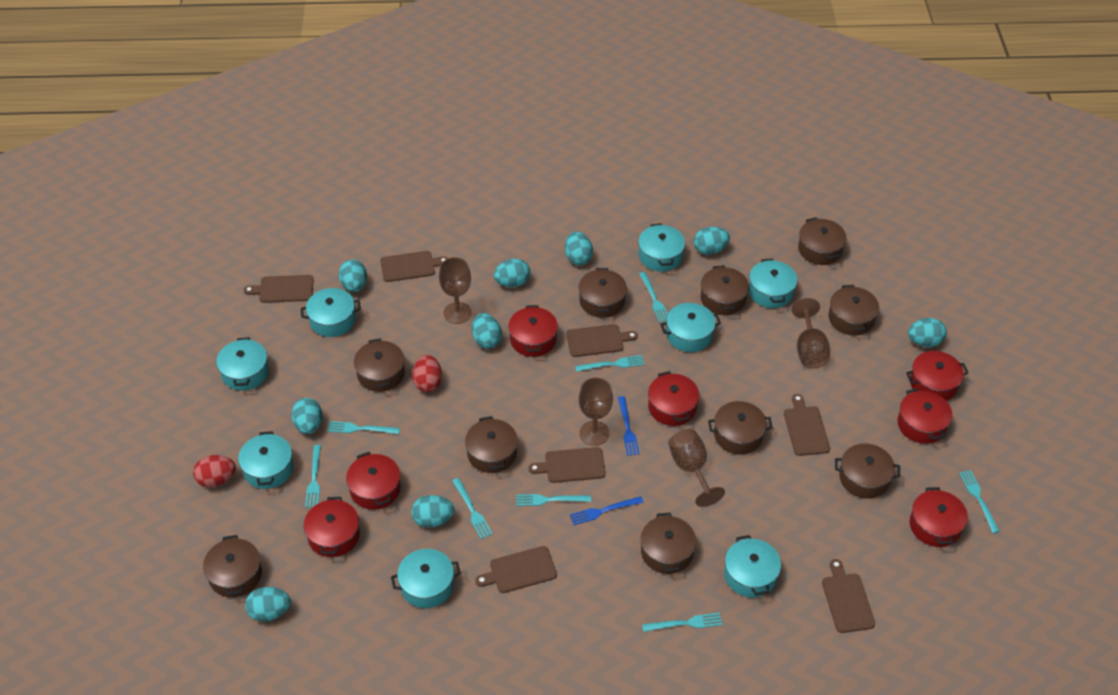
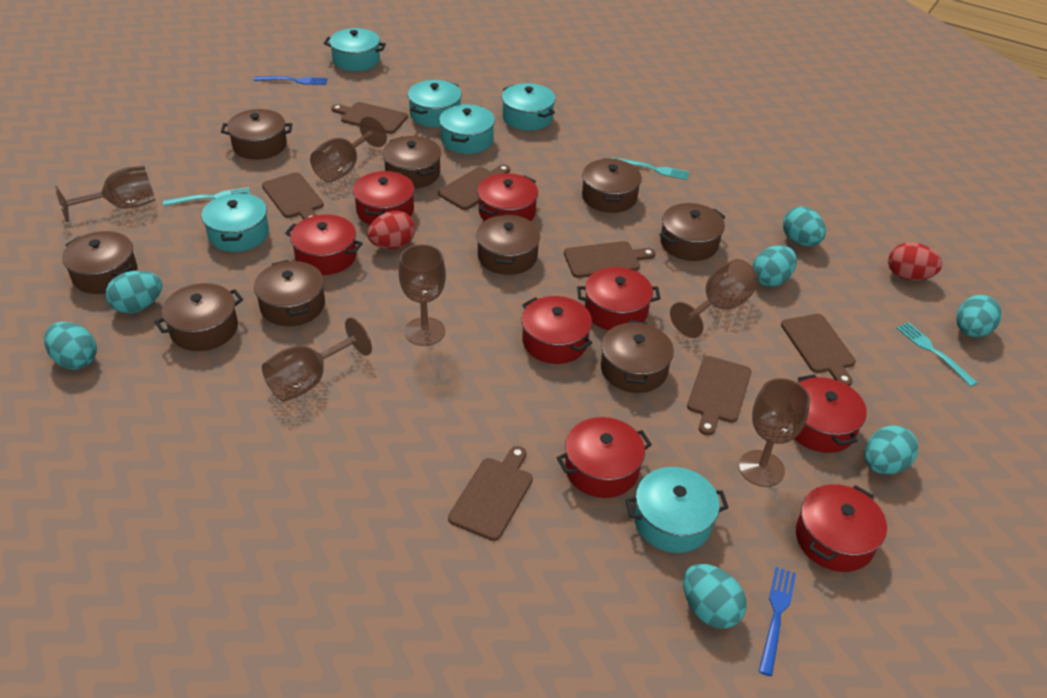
brown goblet: 4 -> 6
brown pot: 10 -> 9
red pot: 7 -> 8
turquoise egg: 9 -> 7
turquoise fork: 8 -> 3
turquoise pot: 8 -> 6

